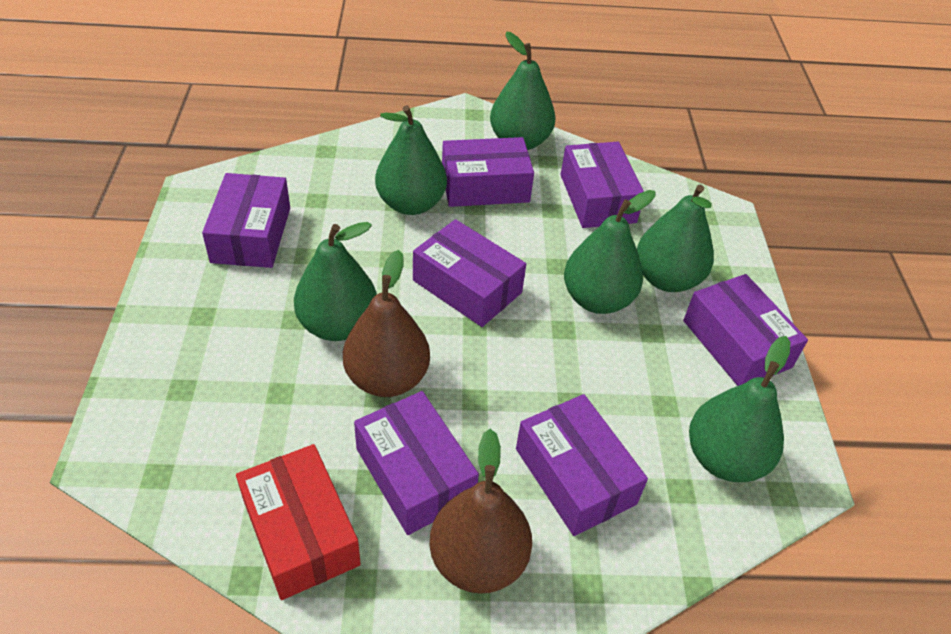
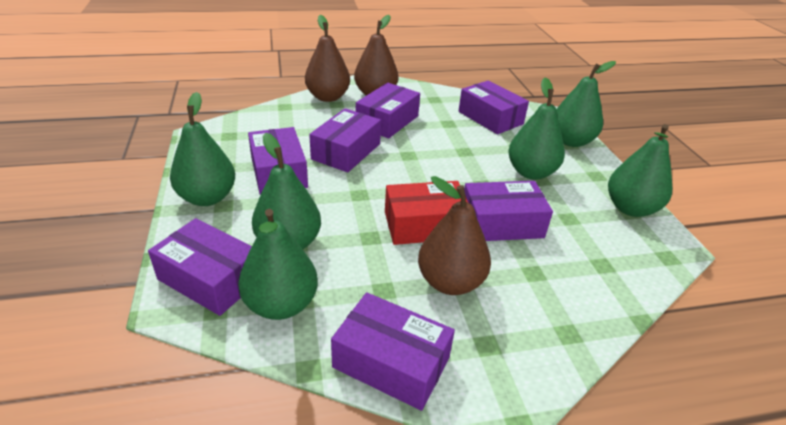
brown pear: 2 -> 3

